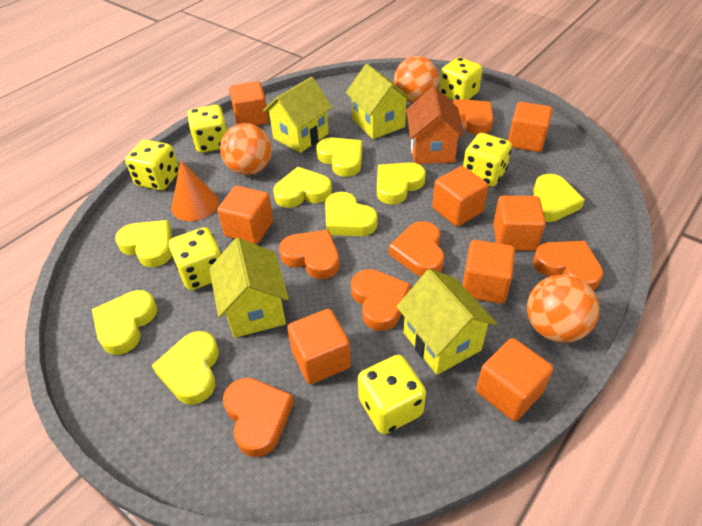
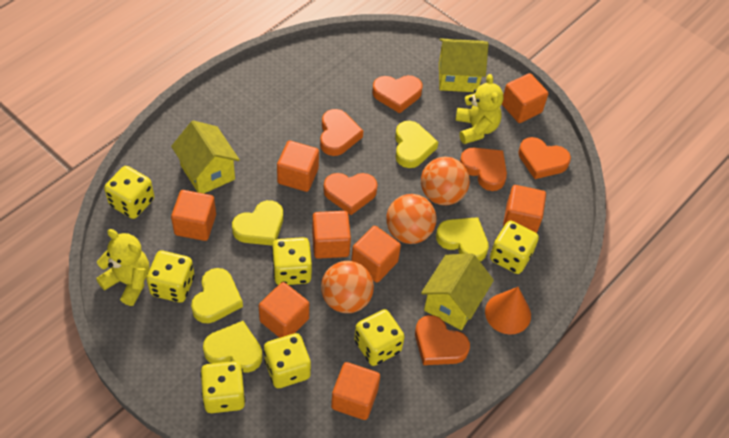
orange house: 1 -> 0
yellow dice: 6 -> 7
yellow heart: 8 -> 5
yellow house: 4 -> 3
yellow teddy bear: 0 -> 2

